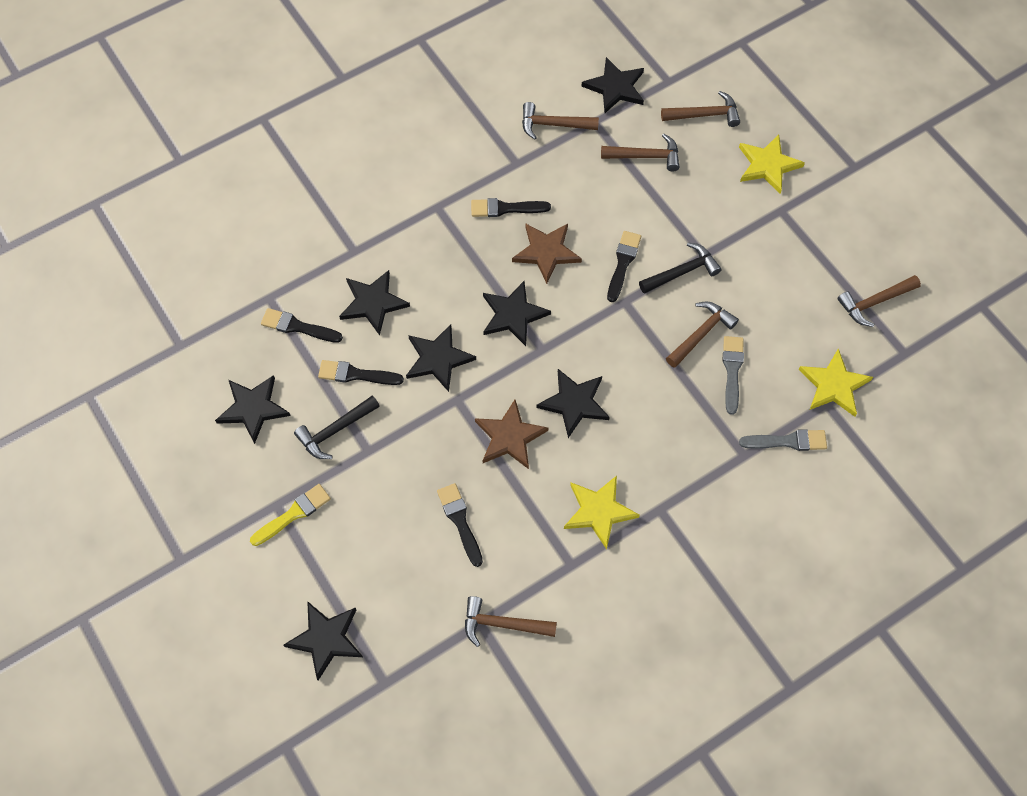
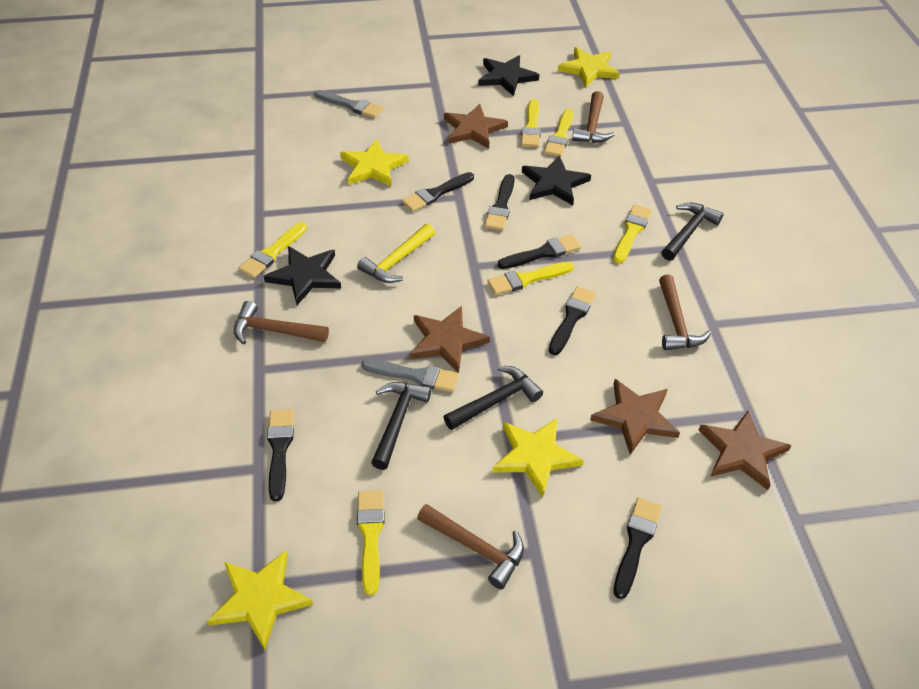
black brush: 5 -> 6
black hammer: 2 -> 3
black star: 7 -> 3
brown hammer: 6 -> 4
brown star: 2 -> 4
yellow brush: 1 -> 6
yellow hammer: 0 -> 1
yellow star: 3 -> 4

